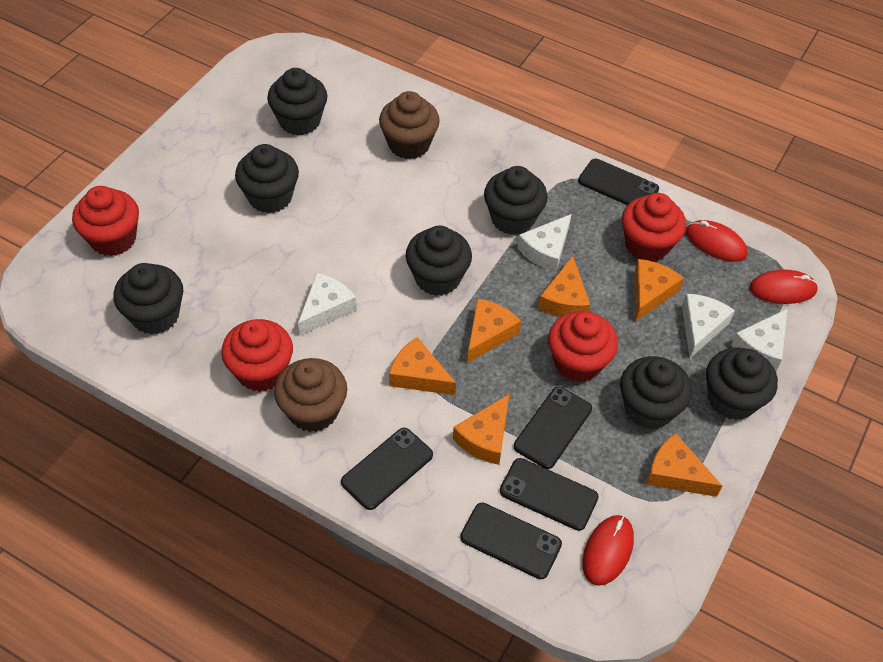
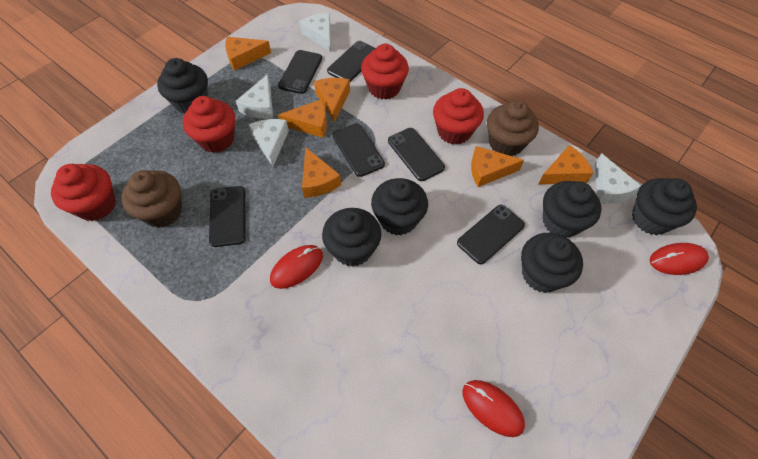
black cupcake: 7 -> 6
black phone: 5 -> 6

